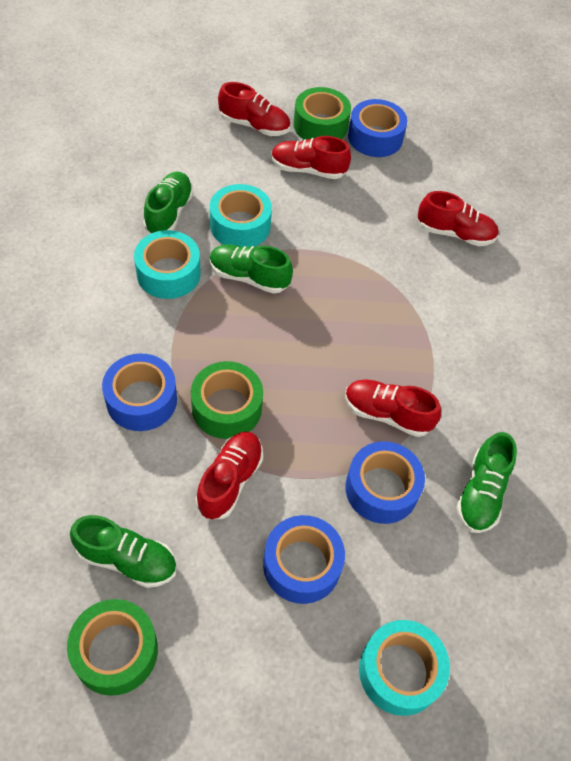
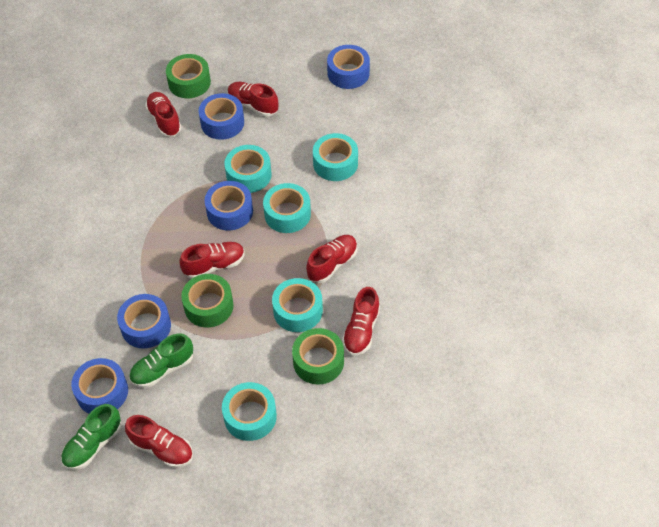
blue tape: 4 -> 5
green shoe: 4 -> 2
red shoe: 5 -> 6
turquoise tape: 3 -> 5

